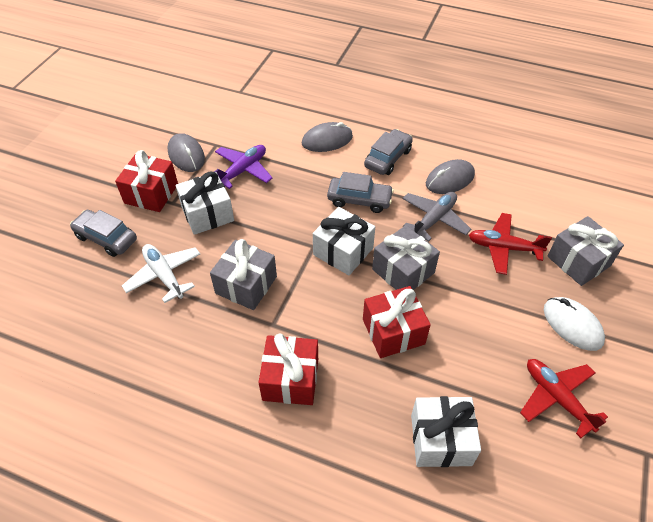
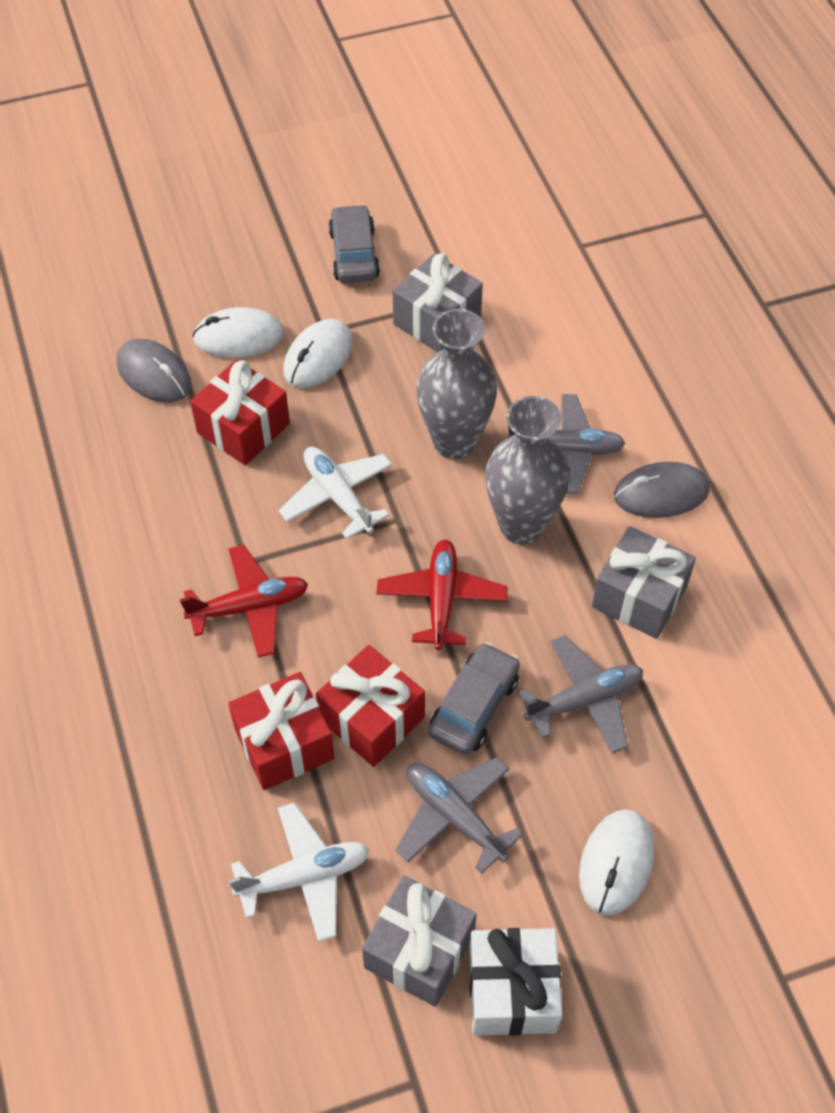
grey car: 3 -> 2
grey mouse: 3 -> 2
grey plane: 1 -> 3
grey vase: 0 -> 2
purple plane: 1 -> 0
white gift: 3 -> 1
white mouse: 1 -> 3
white plane: 1 -> 2

